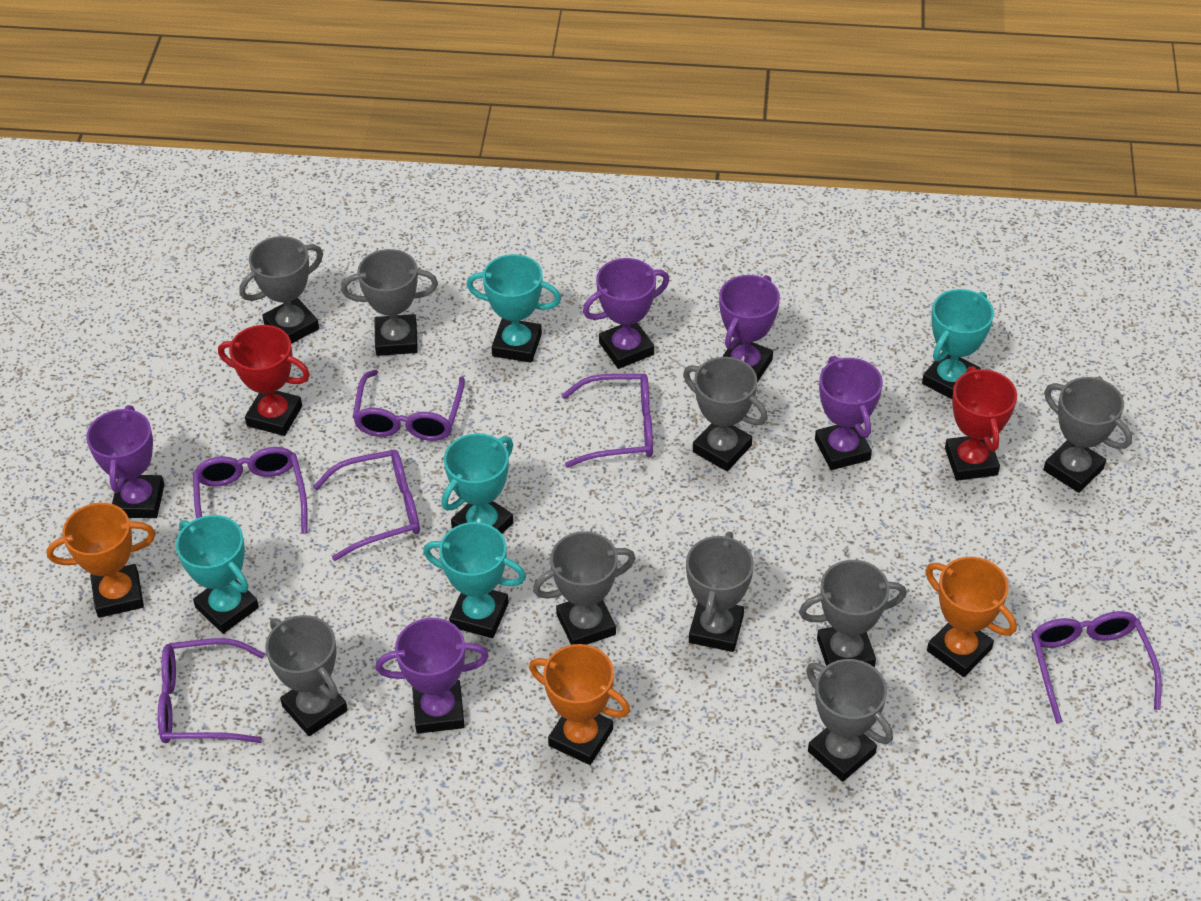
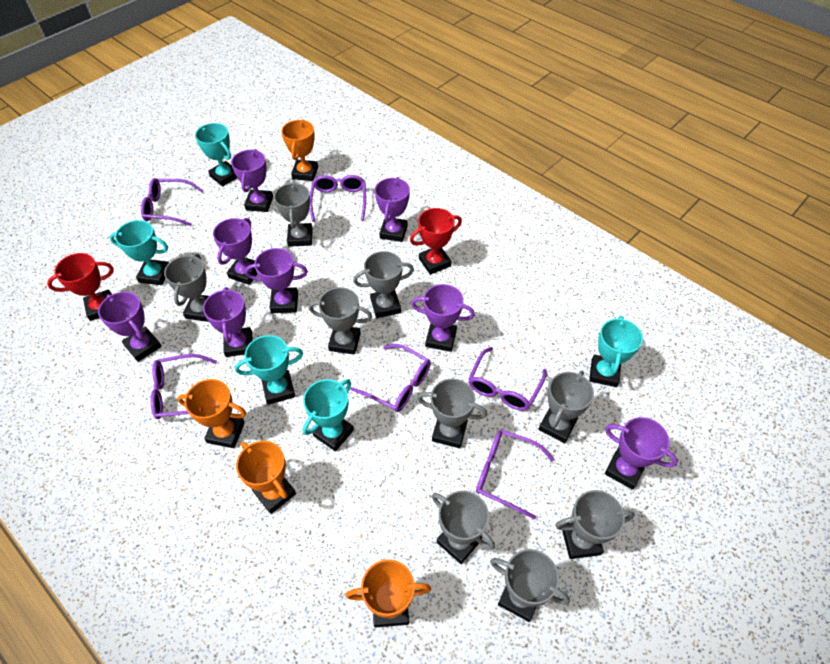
orange trophy: 3 -> 4
purple trophy: 5 -> 8

